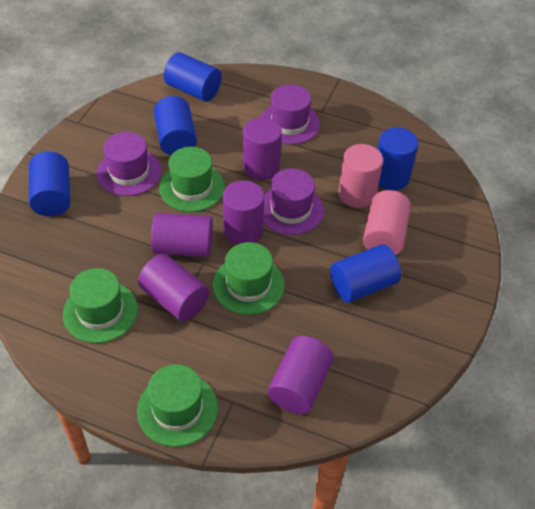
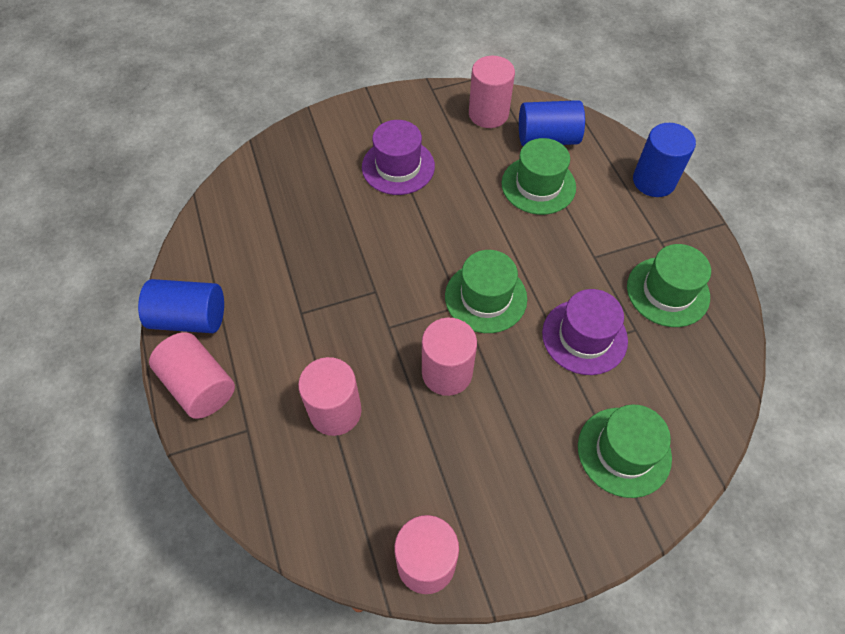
blue cylinder: 5 -> 3
pink cylinder: 2 -> 5
purple cylinder: 5 -> 0
purple hat: 3 -> 2

